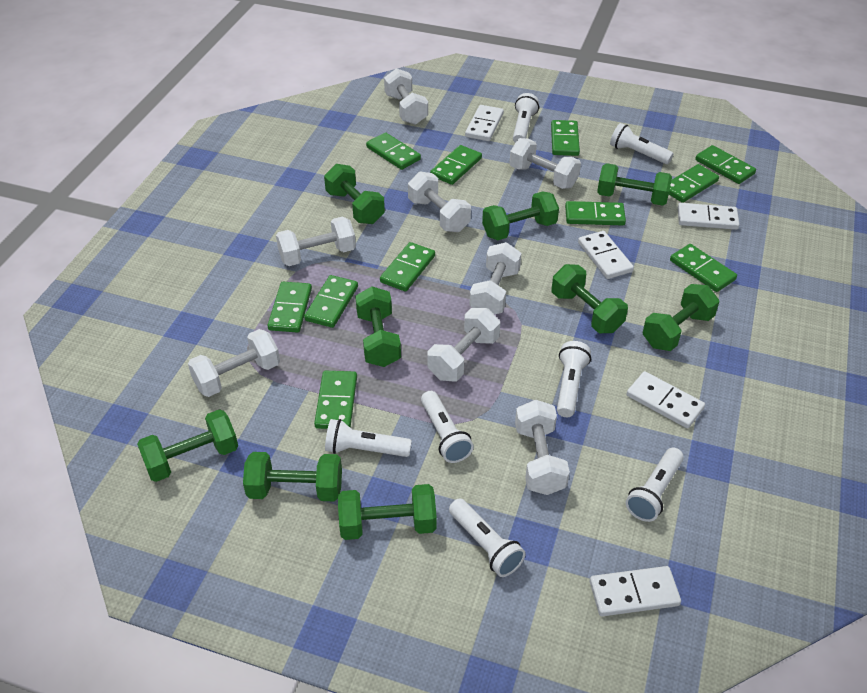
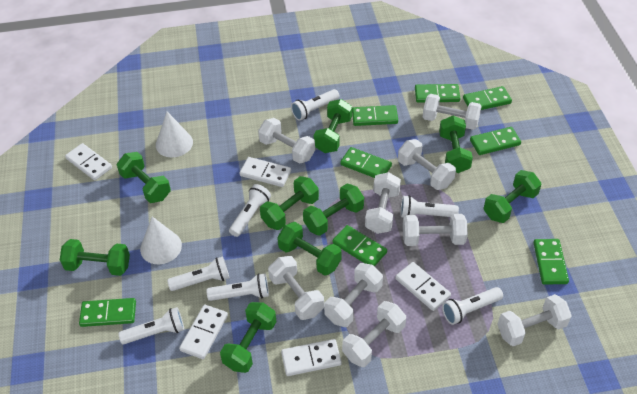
green domino: 11 -> 8
white cone: 0 -> 2
white dumbbell: 8 -> 9

